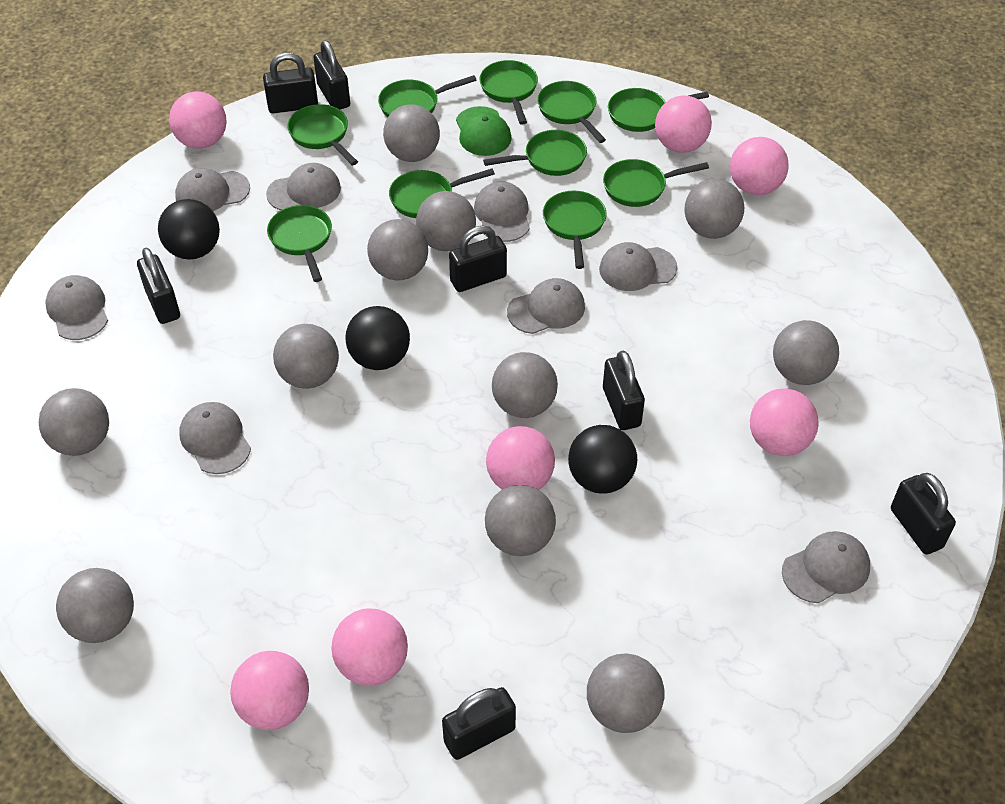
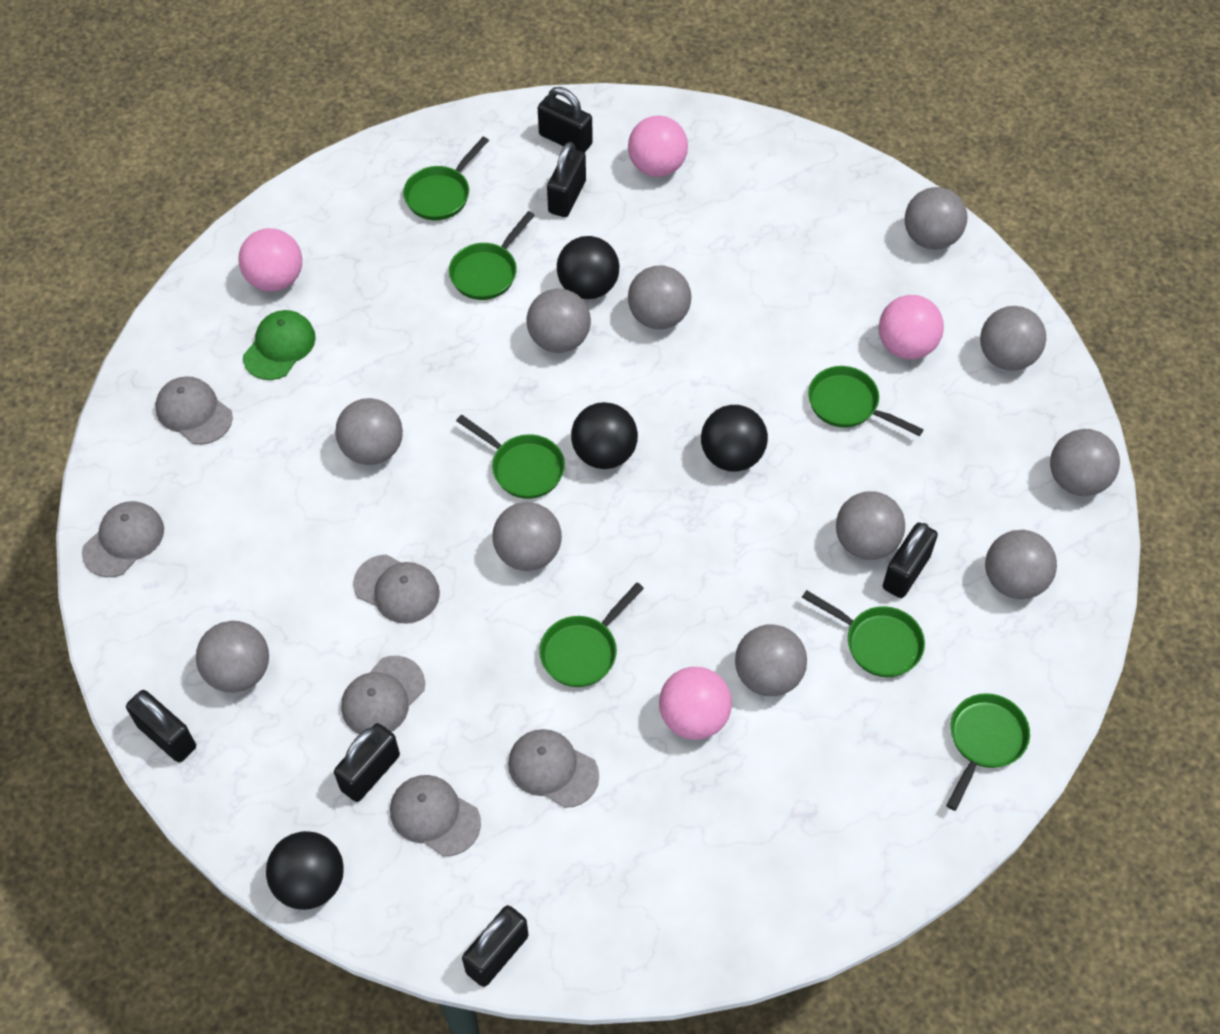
black ball: 3 -> 4
black padlock: 7 -> 6
green pan: 10 -> 7
grey cap: 8 -> 6
pink ball: 7 -> 4

